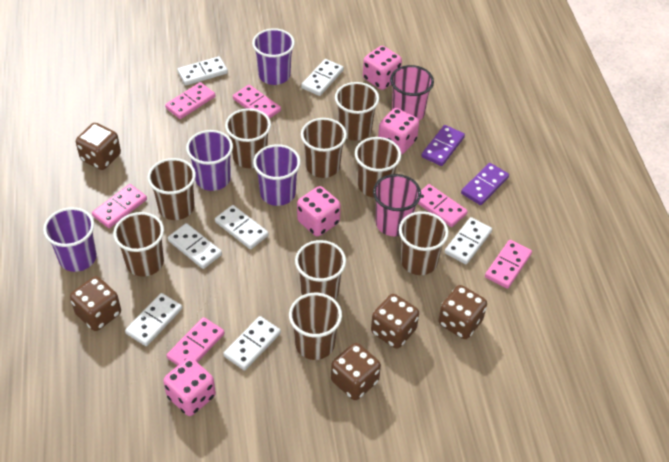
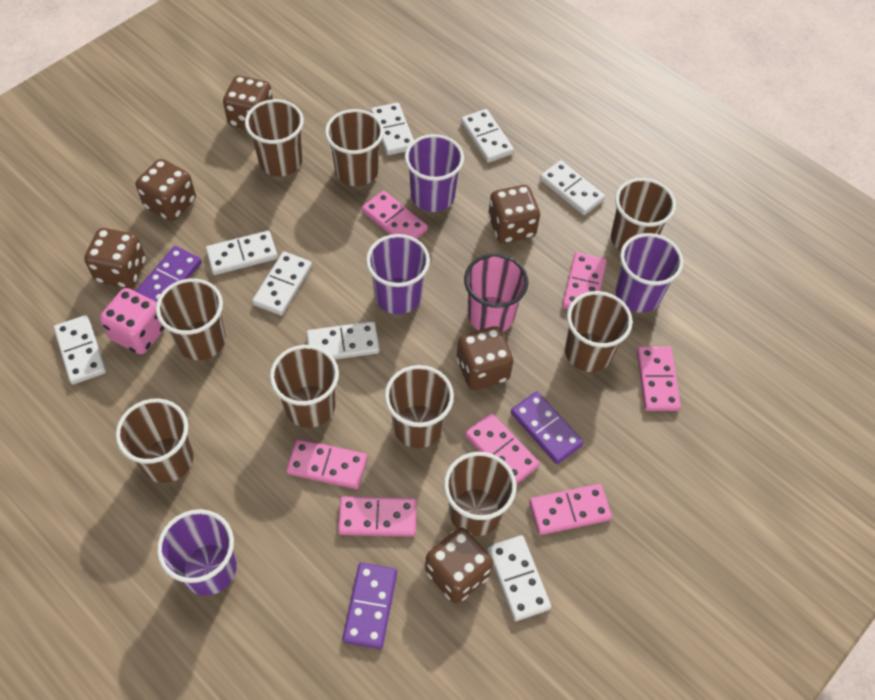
brown dice: 5 -> 6
pink cup: 2 -> 1
pink dice: 4 -> 1
pink domino: 6 -> 7
purple domino: 2 -> 3
white domino: 7 -> 8

